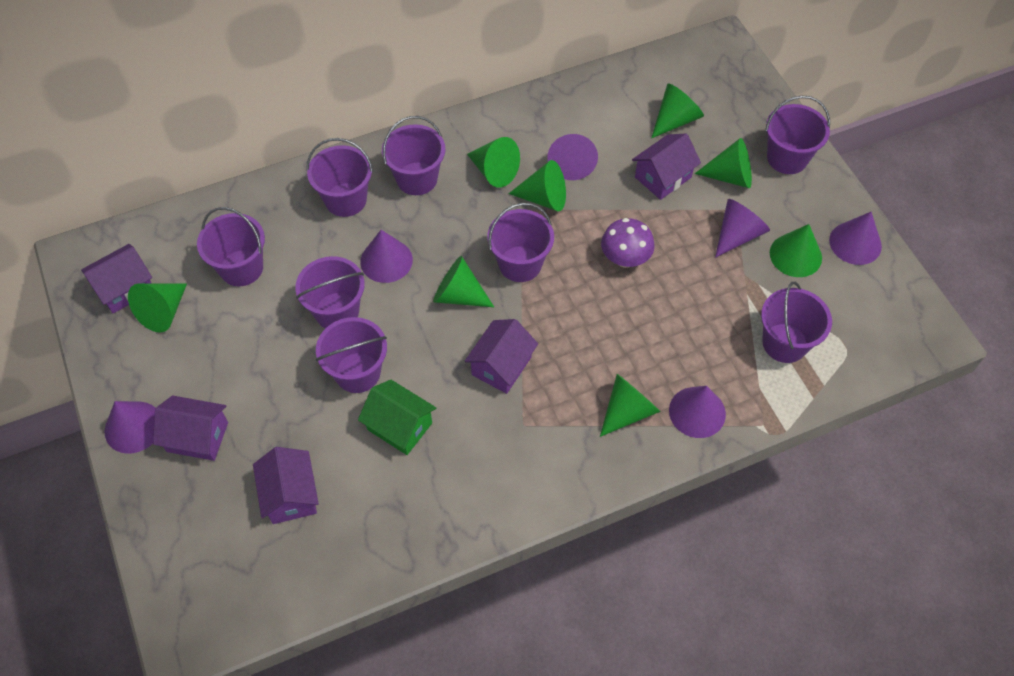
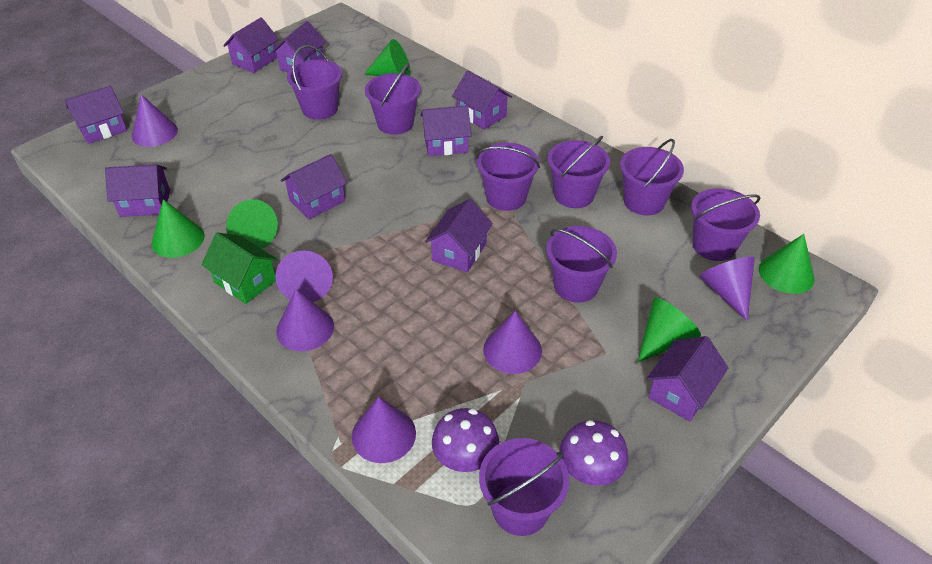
green cone: 8 -> 5
purple house: 5 -> 9
purple mushroom: 1 -> 2

